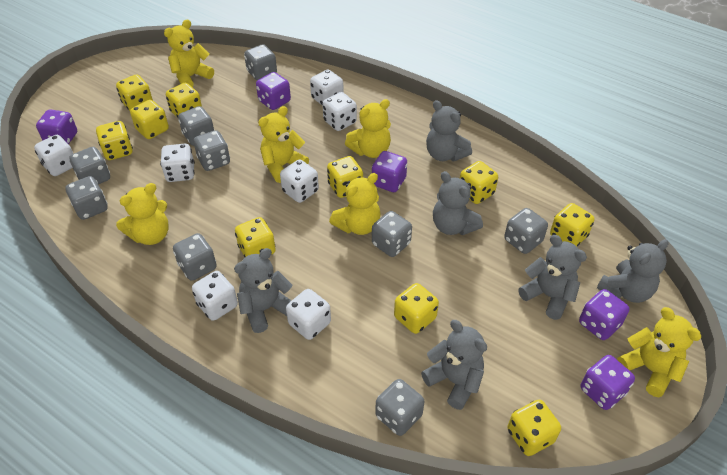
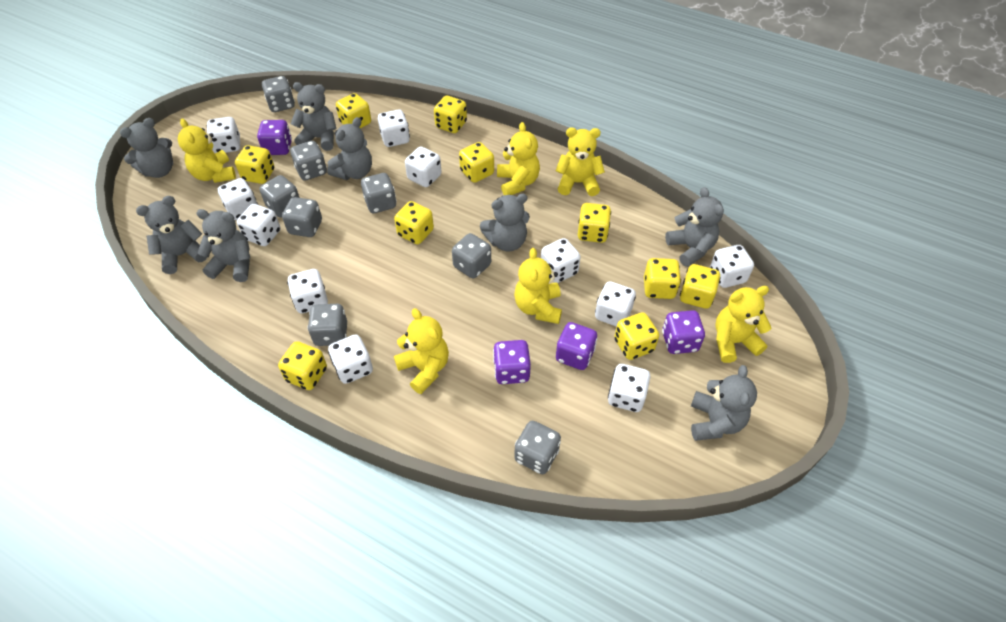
grey dice: 9 -> 8
grey teddy bear: 6 -> 8
purple dice: 5 -> 4
white dice: 7 -> 11

